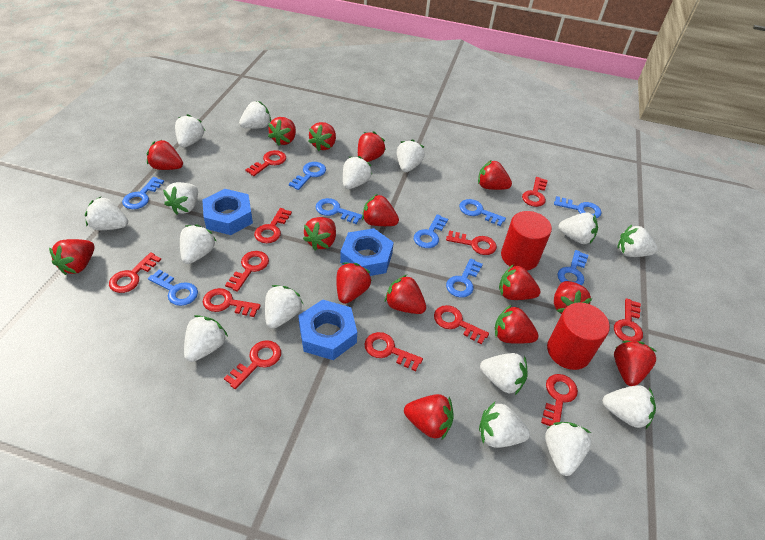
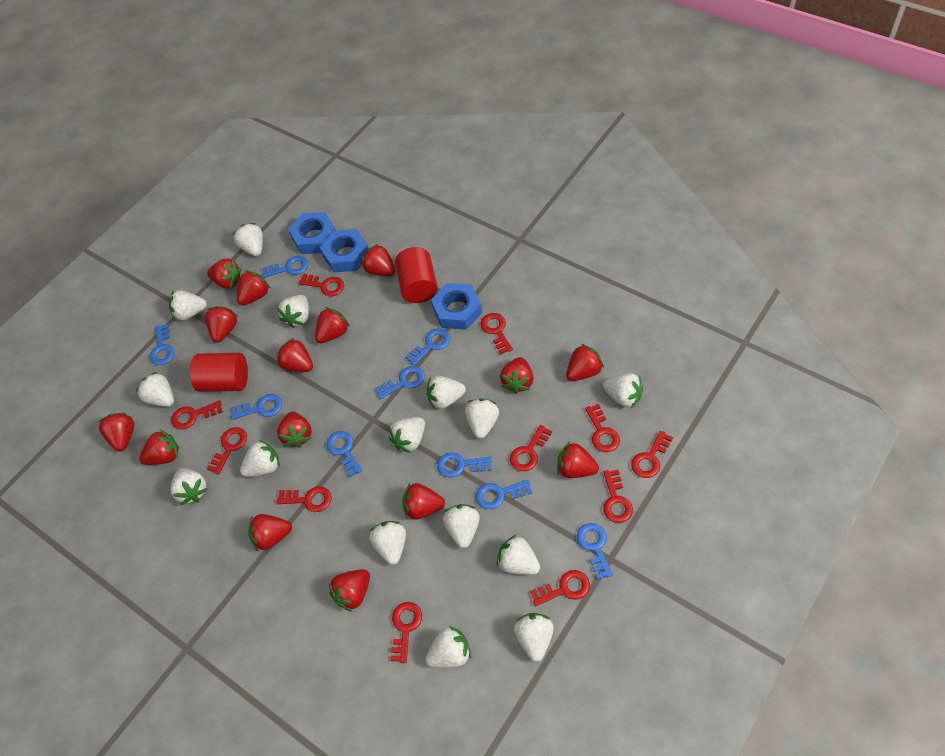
red key: 12 -> 11

